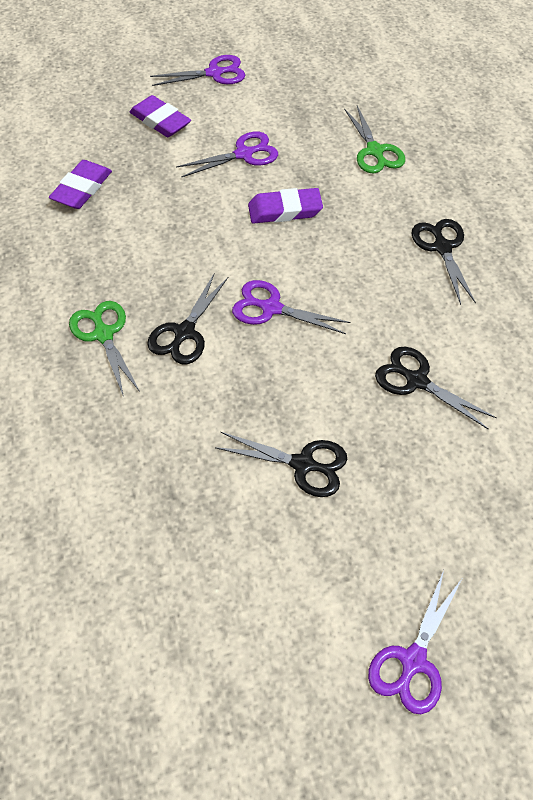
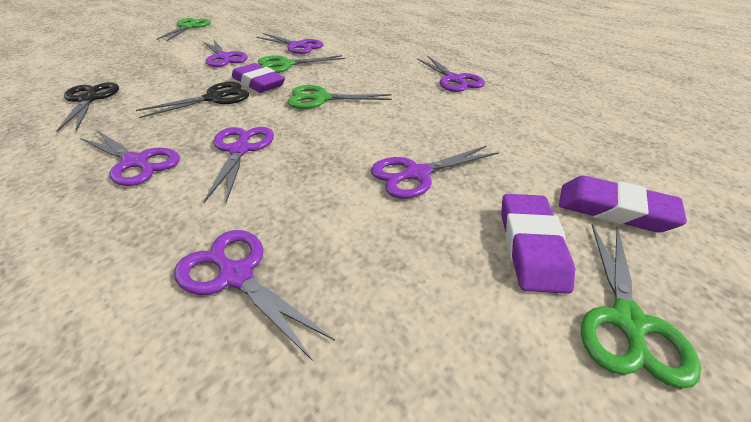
black scissors: 4 -> 2
green scissors: 2 -> 4
purple scissors: 4 -> 7

